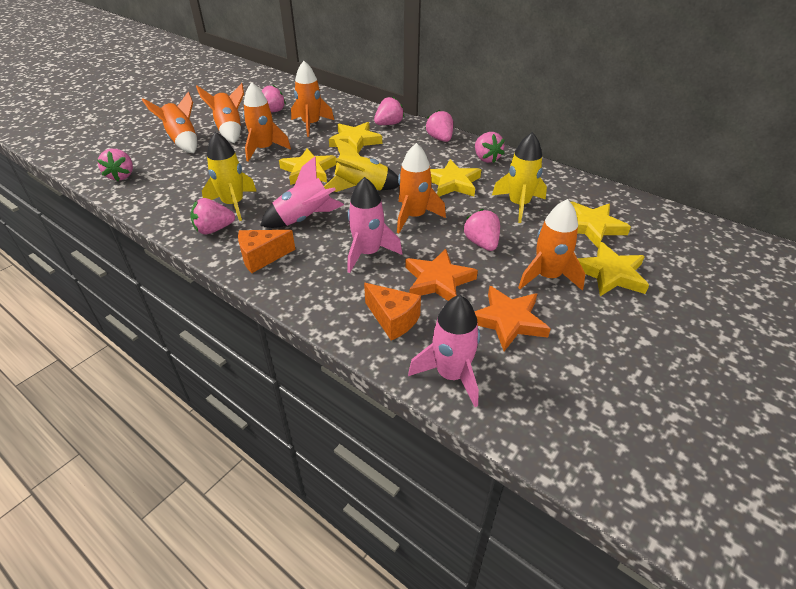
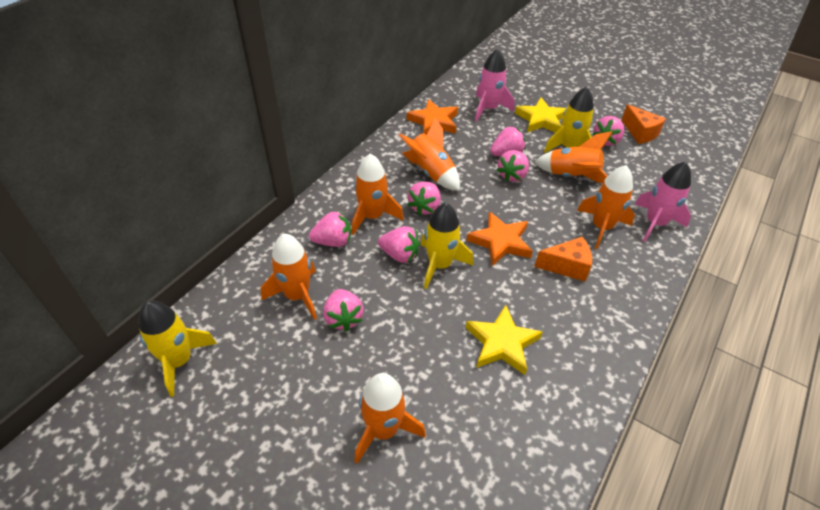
pink rocket: 3 -> 2
yellow star: 5 -> 2

